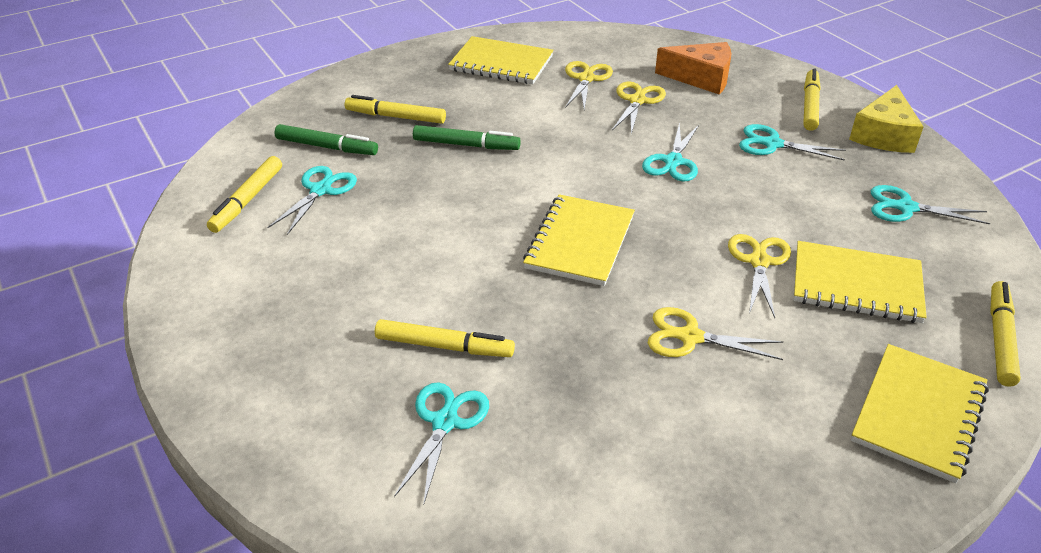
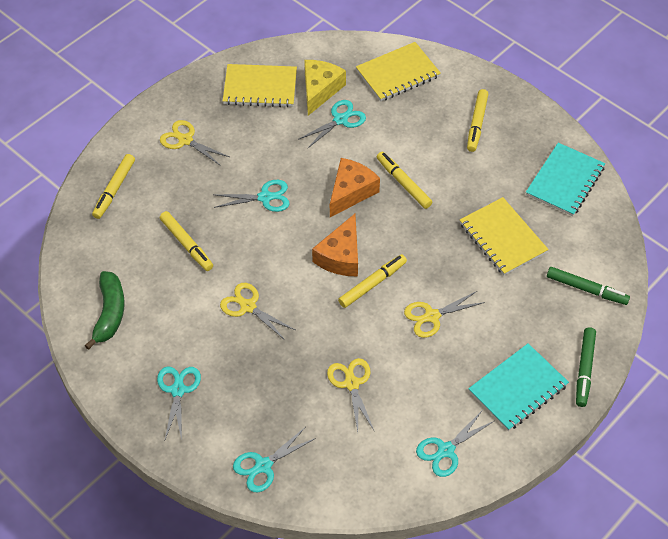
green banana: 0 -> 1
orange cheese: 1 -> 2
turquoise notebook: 0 -> 2
yellow notebook: 4 -> 3

